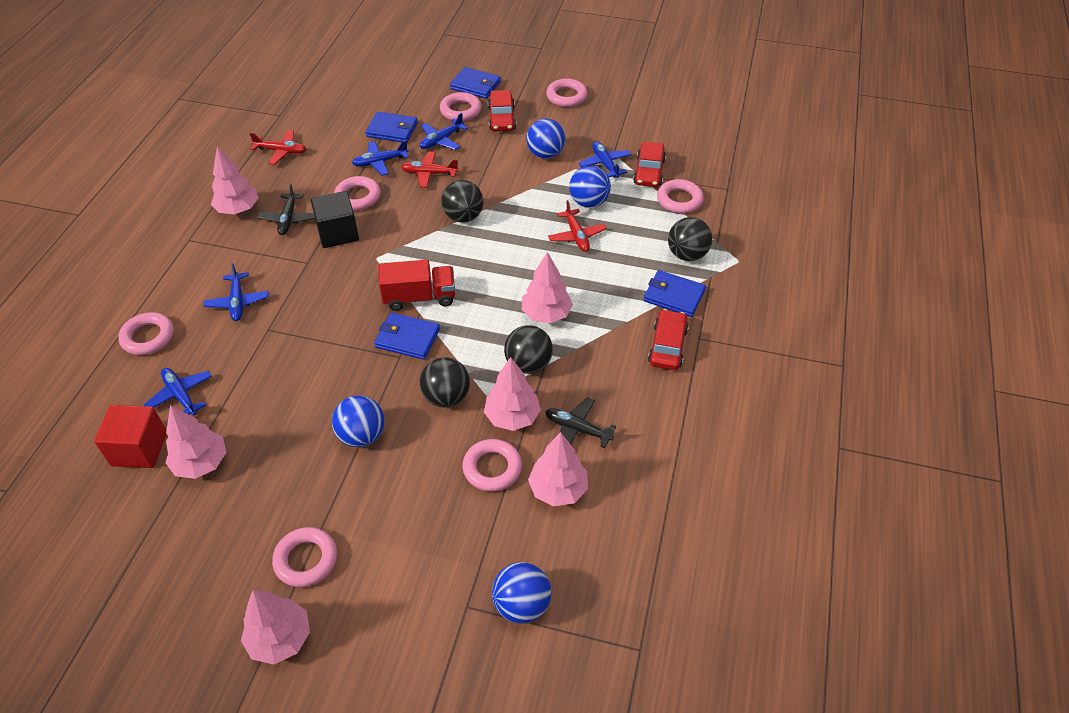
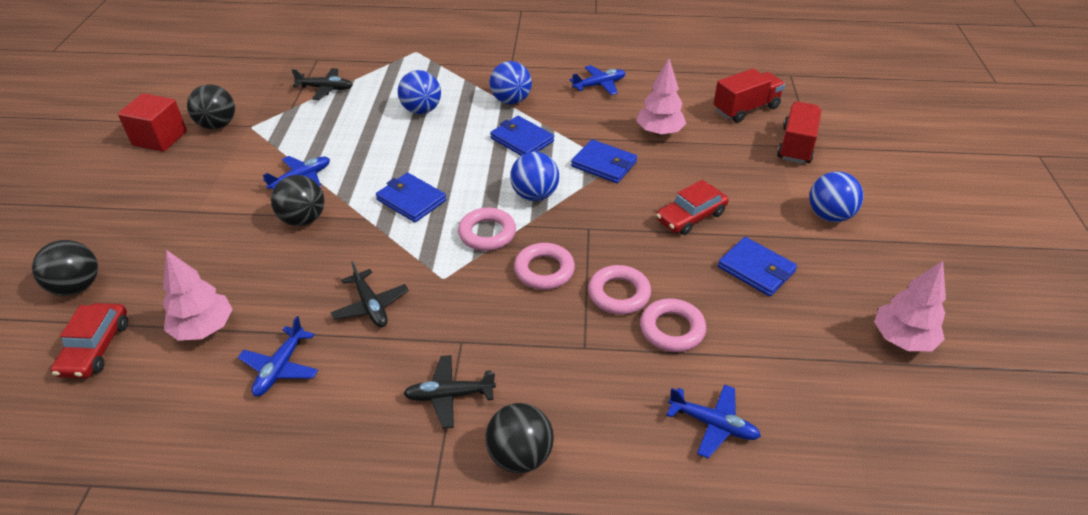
black cube: 1 -> 0
black plane: 2 -> 3
blue plane: 5 -> 4
pink ring: 7 -> 4
pink tree: 6 -> 3
red car: 3 -> 2
red plane: 3 -> 0
red truck: 1 -> 2

